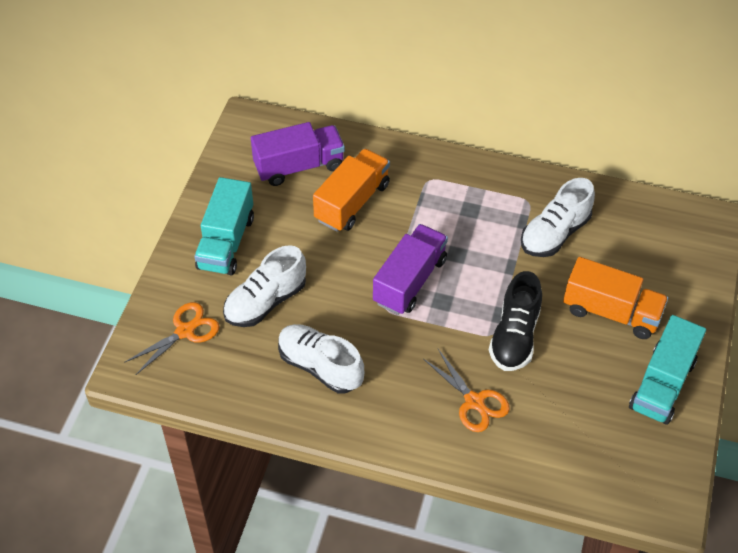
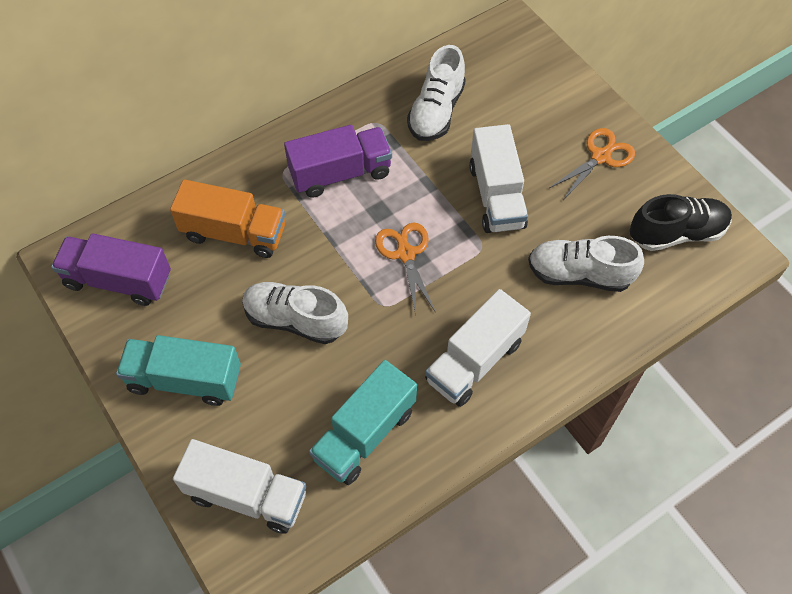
orange truck: 2 -> 1
white truck: 0 -> 3

